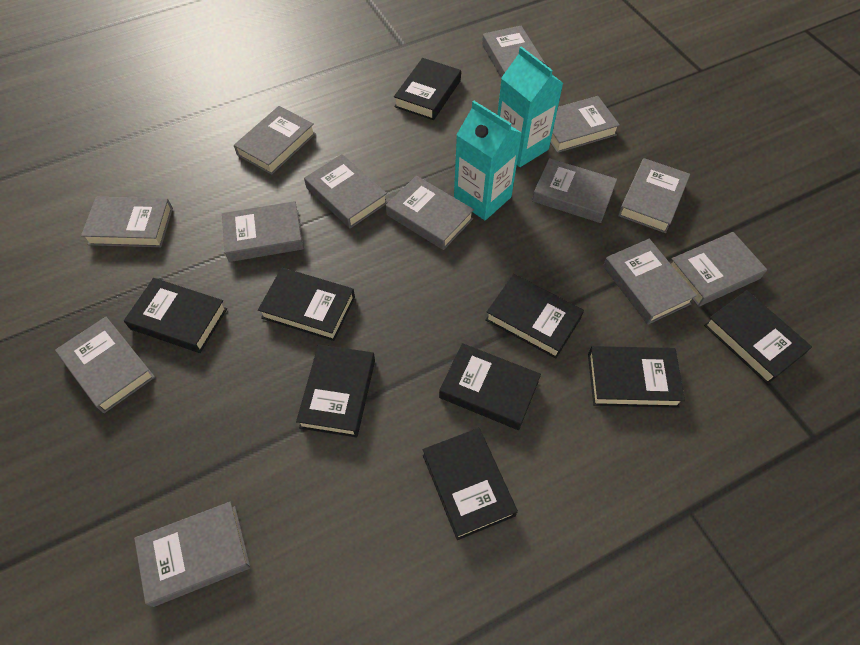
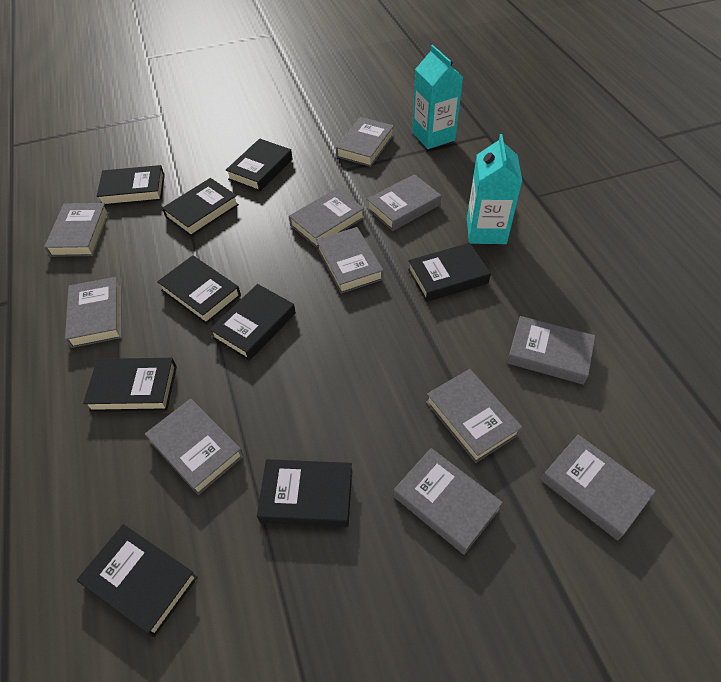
grey book: 13 -> 11

